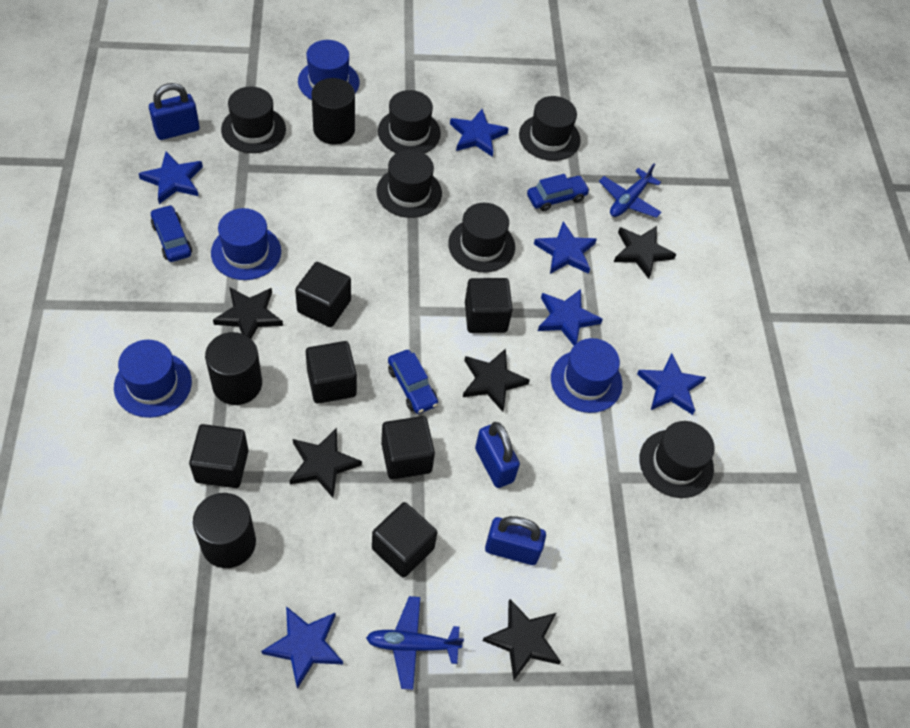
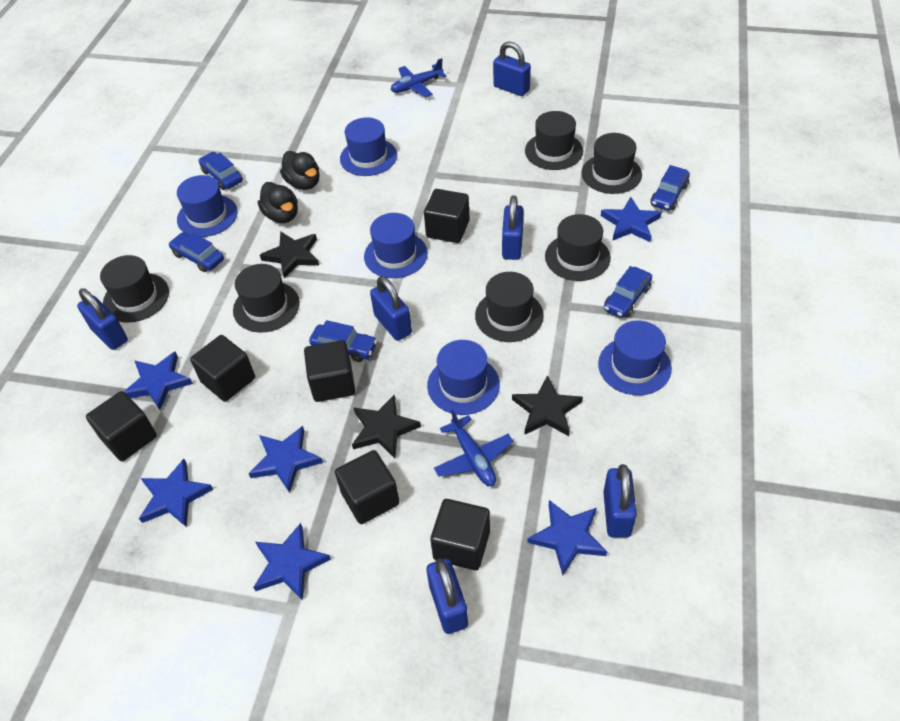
black cylinder: 3 -> 0
black duck: 0 -> 2
black star: 5 -> 3
blue car: 3 -> 5
blue hat: 4 -> 5
blue padlock: 3 -> 6

